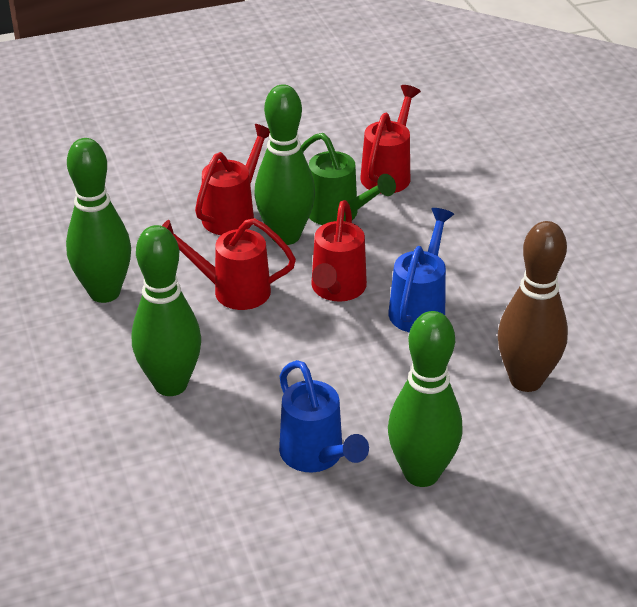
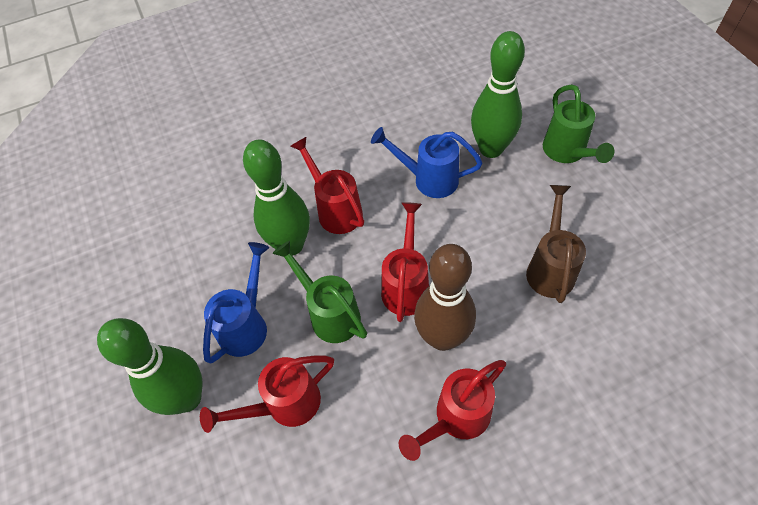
brown watering can: 0 -> 1
green bowling pin: 4 -> 3
green watering can: 1 -> 2

